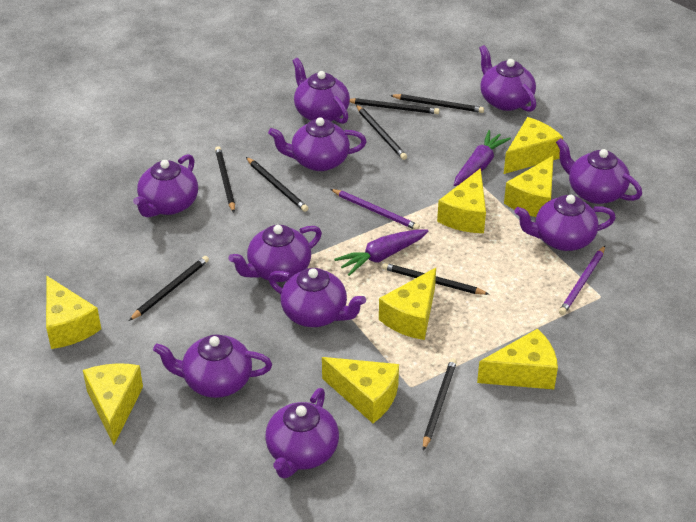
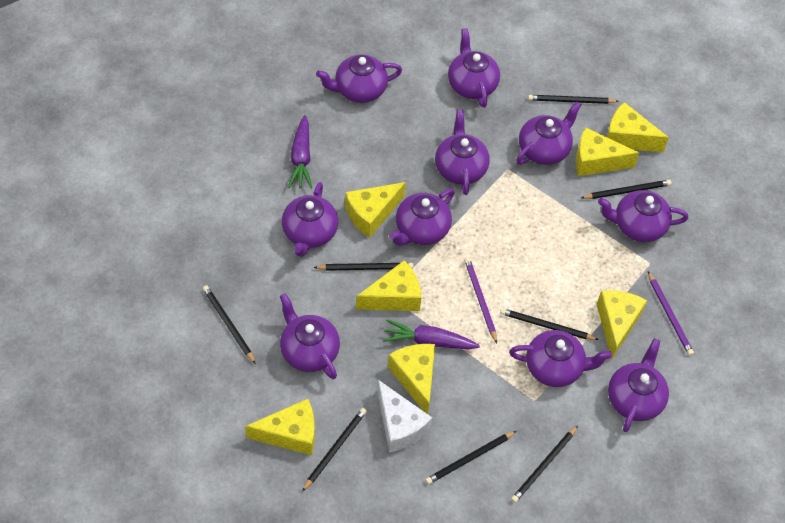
white cheese: 0 -> 1
yellow cheese: 8 -> 7

